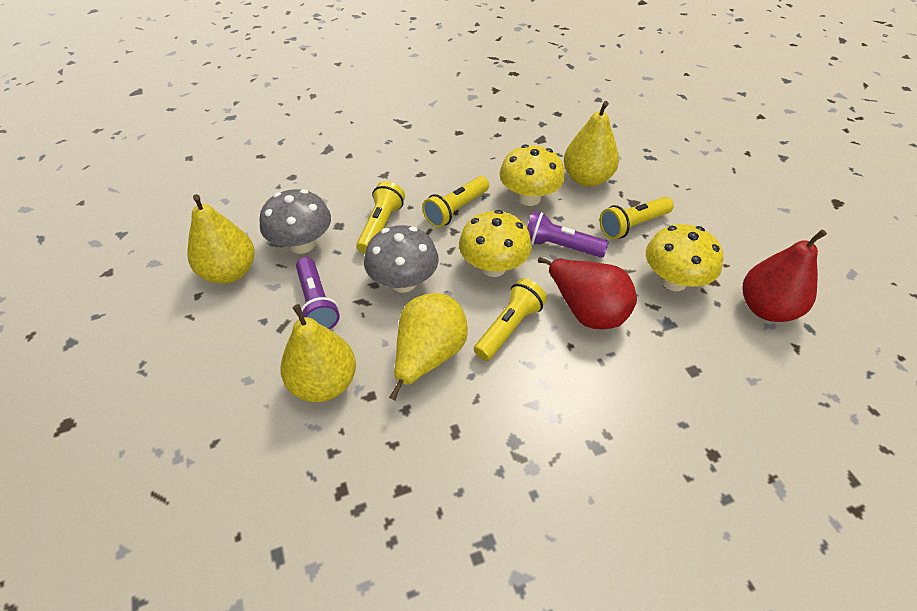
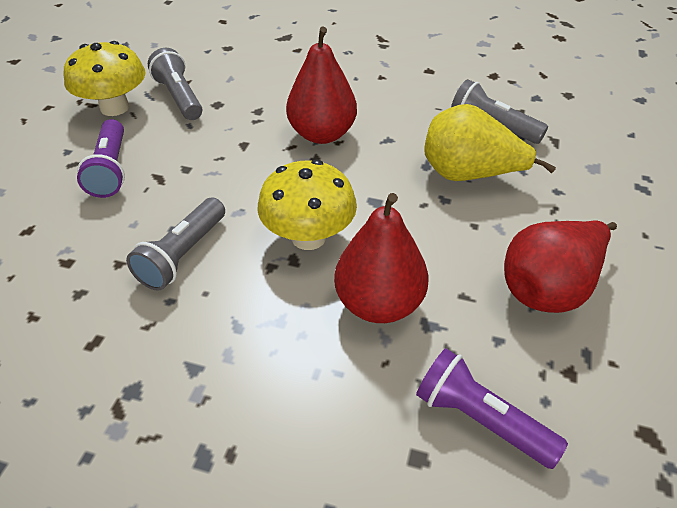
grey flashlight: 0 -> 3
grey mushroom: 2 -> 0
red pear: 2 -> 3
yellow flashlight: 4 -> 0
yellow mushroom: 3 -> 2
yellow pear: 4 -> 1

